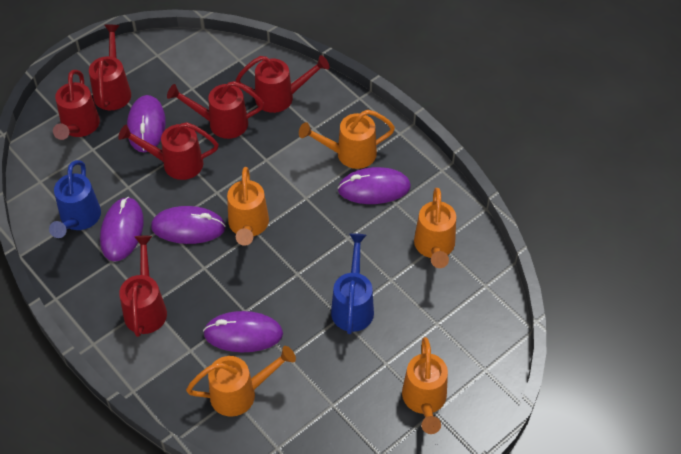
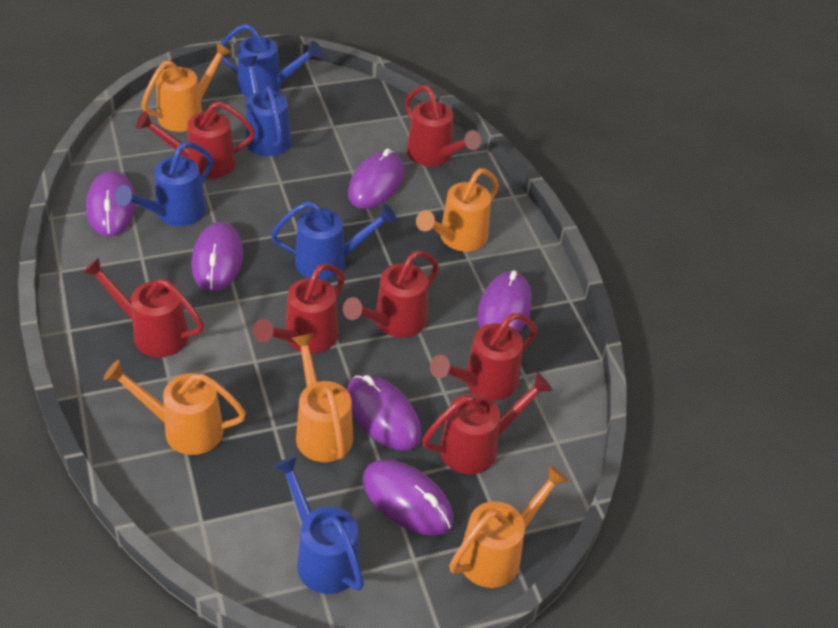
blue watering can: 2 -> 5
purple mouse: 5 -> 6
red watering can: 6 -> 7

